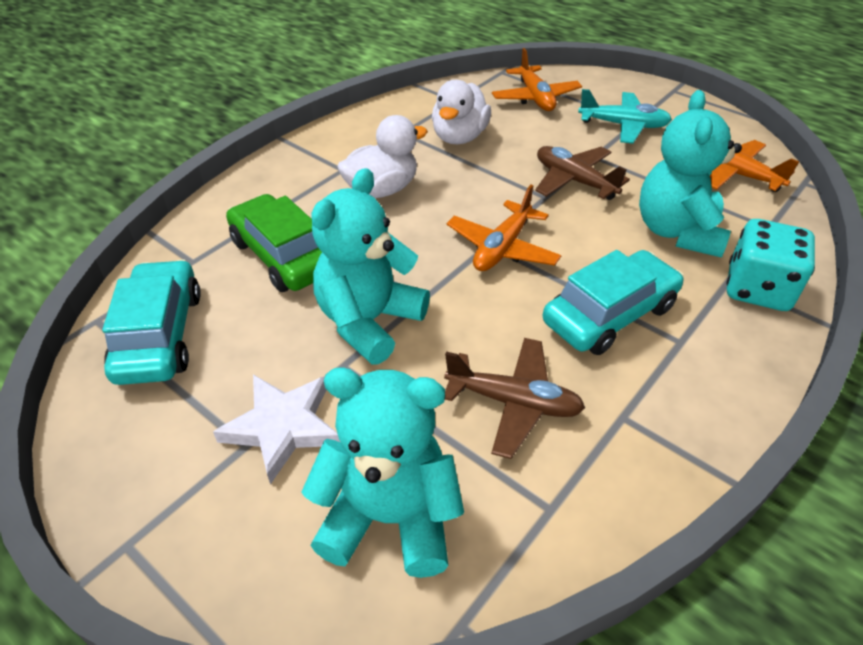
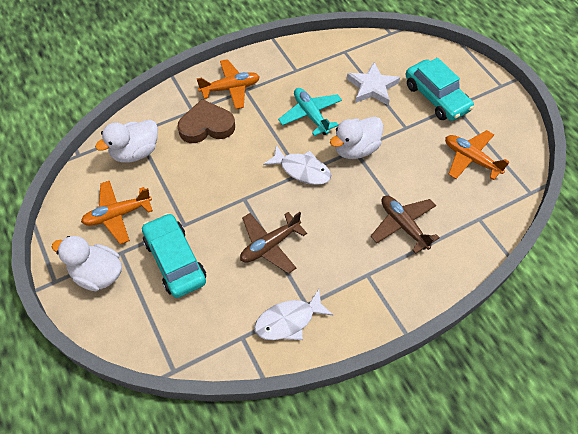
brown heart: 0 -> 1
green car: 1 -> 0
turquoise dice: 1 -> 0
turquoise teddy bear: 3 -> 0
white duck: 2 -> 3
white fish: 0 -> 2

